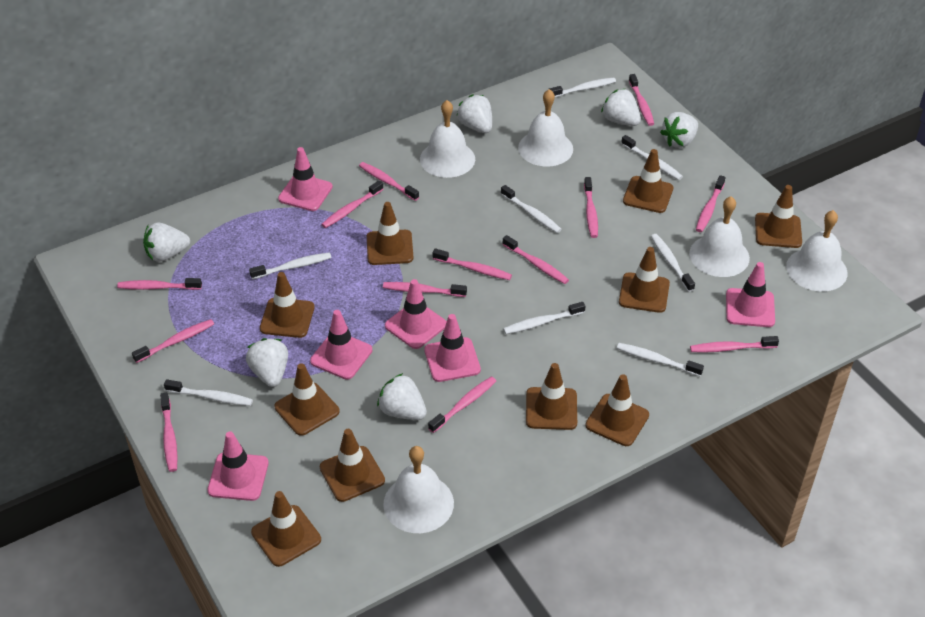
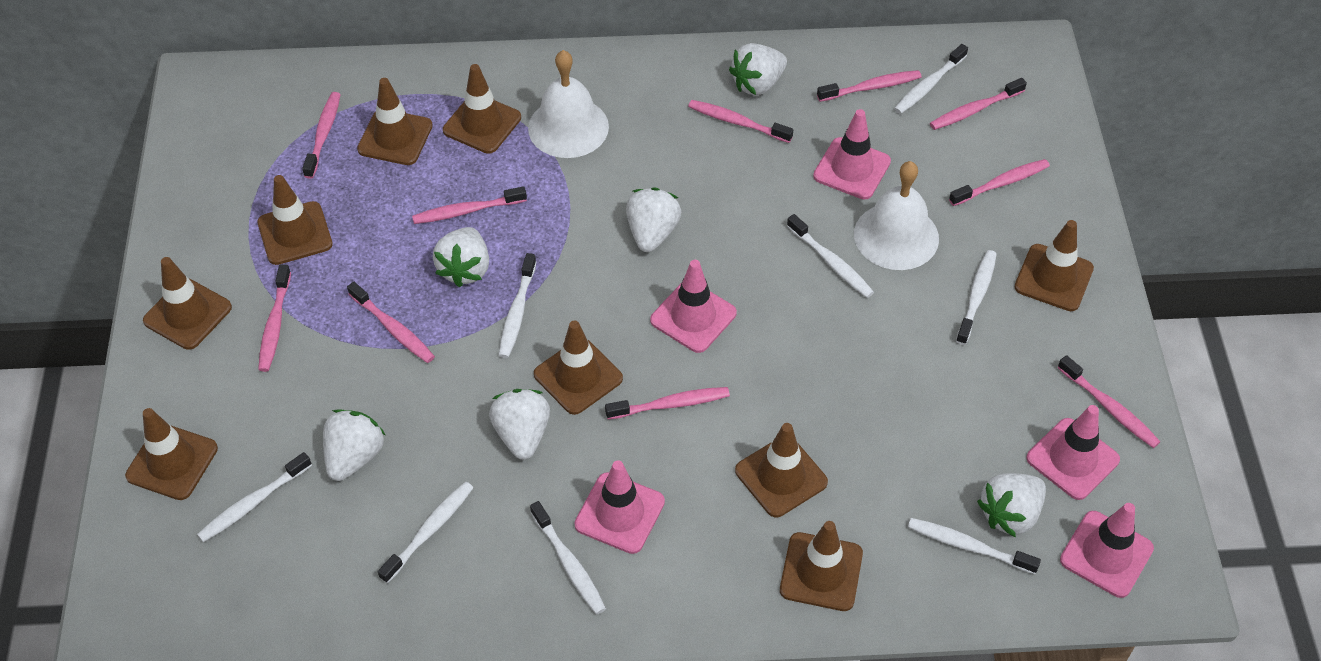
brown traffic cone: 10 -> 9
pink toothbrush: 13 -> 10
pink traffic cone: 6 -> 5
white bell: 5 -> 2

